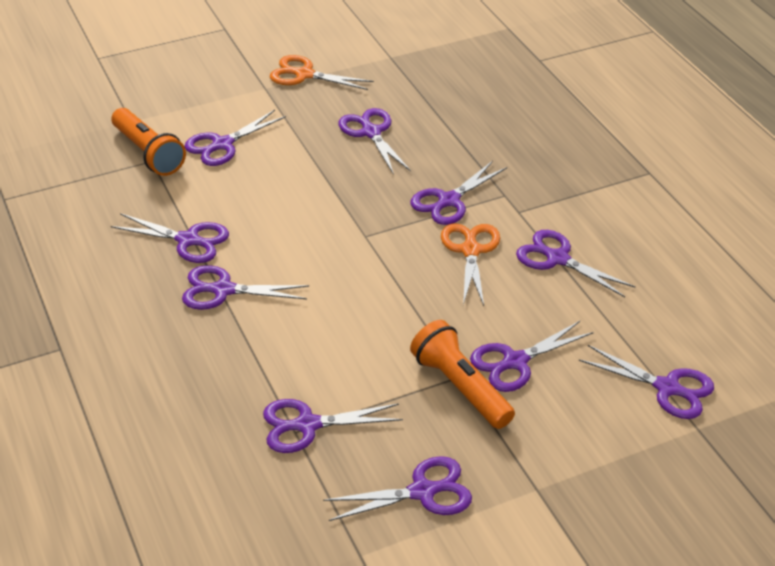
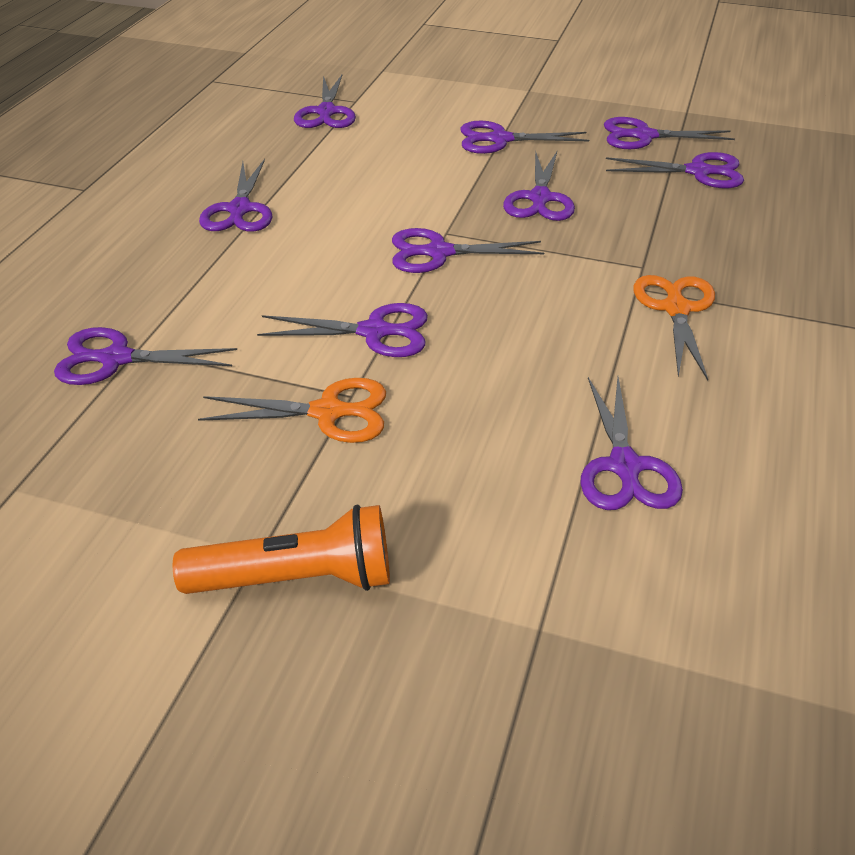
orange flashlight: 2 -> 1

